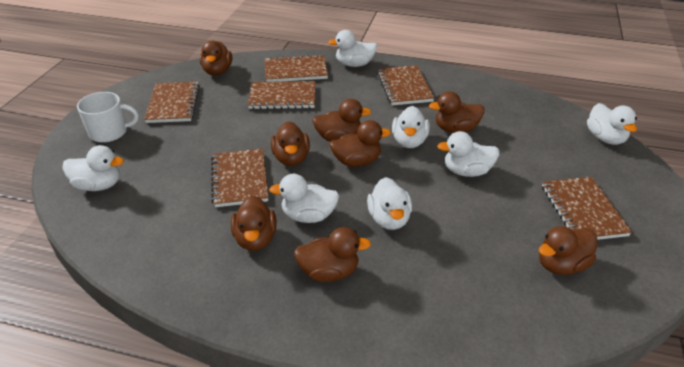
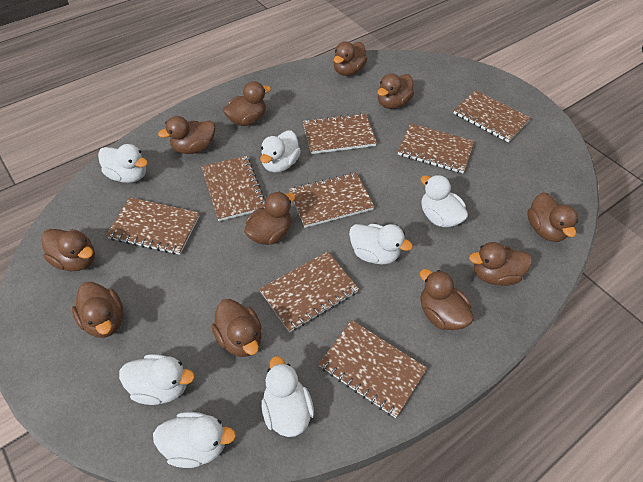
brown duck: 8 -> 11
brown notebook: 6 -> 8
white mug: 1 -> 0

